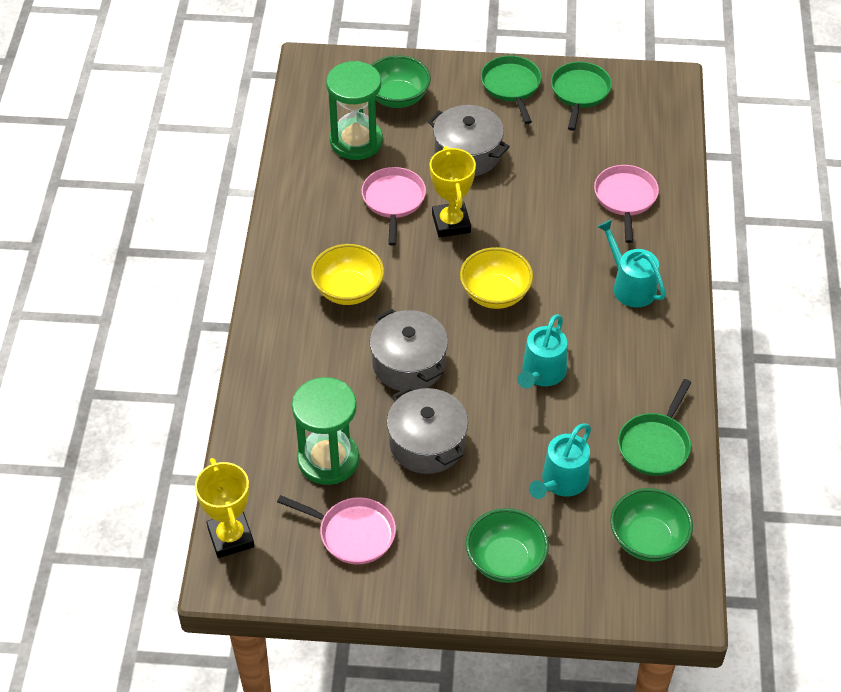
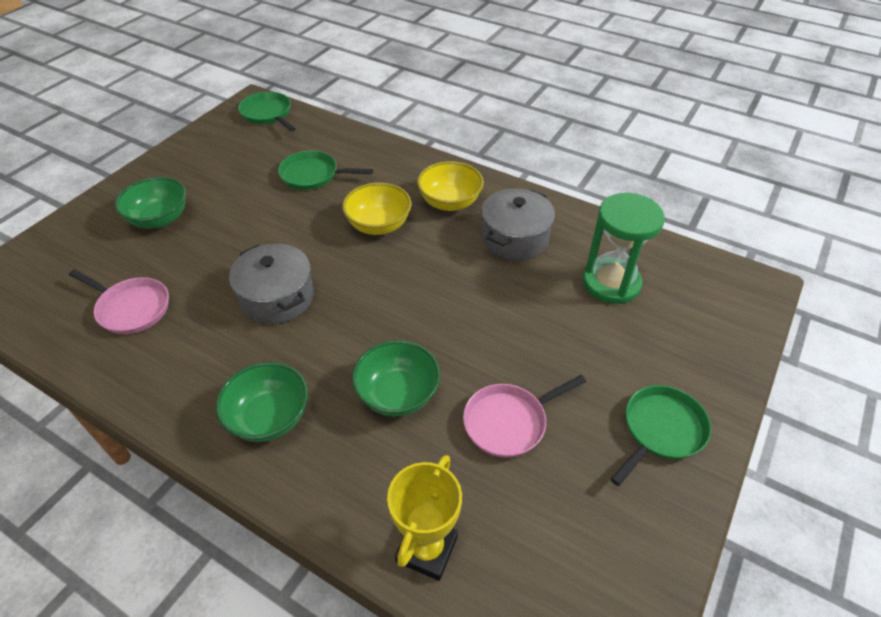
green hourglass: 2 -> 1
grey pot: 3 -> 2
pink pan: 3 -> 2
turquoise watering can: 3 -> 0
yellow trophy: 2 -> 1

